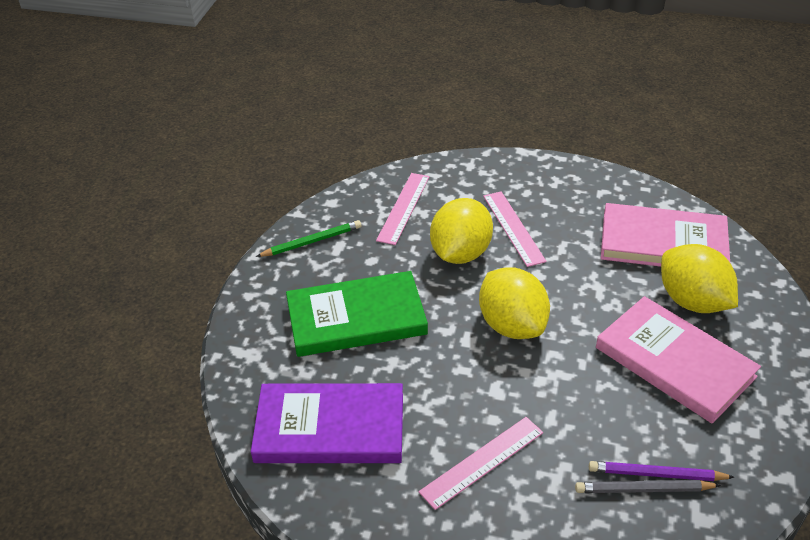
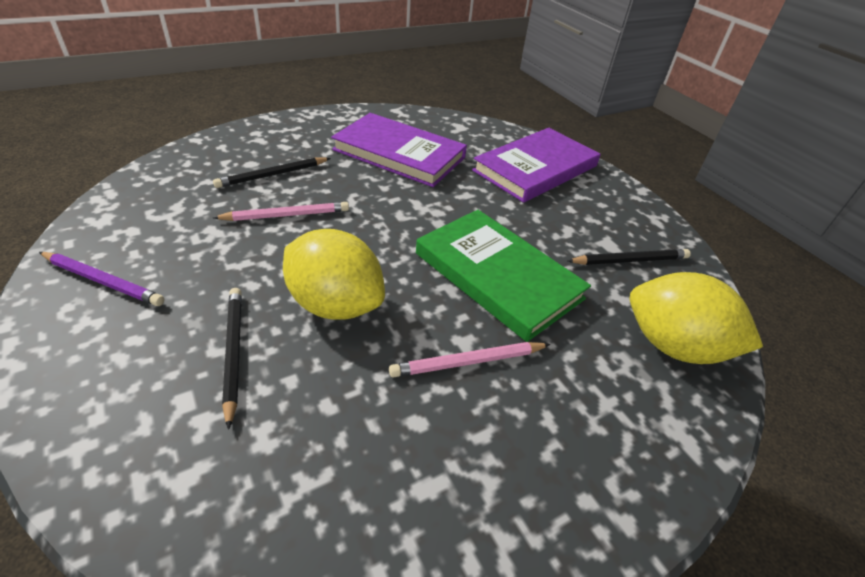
black pencil: 0 -> 3
green pencil: 1 -> 0
grey pencil: 1 -> 0
pink book: 2 -> 0
pink pencil: 0 -> 2
pink ruler: 3 -> 0
purple book: 1 -> 2
yellow lemon: 3 -> 2

